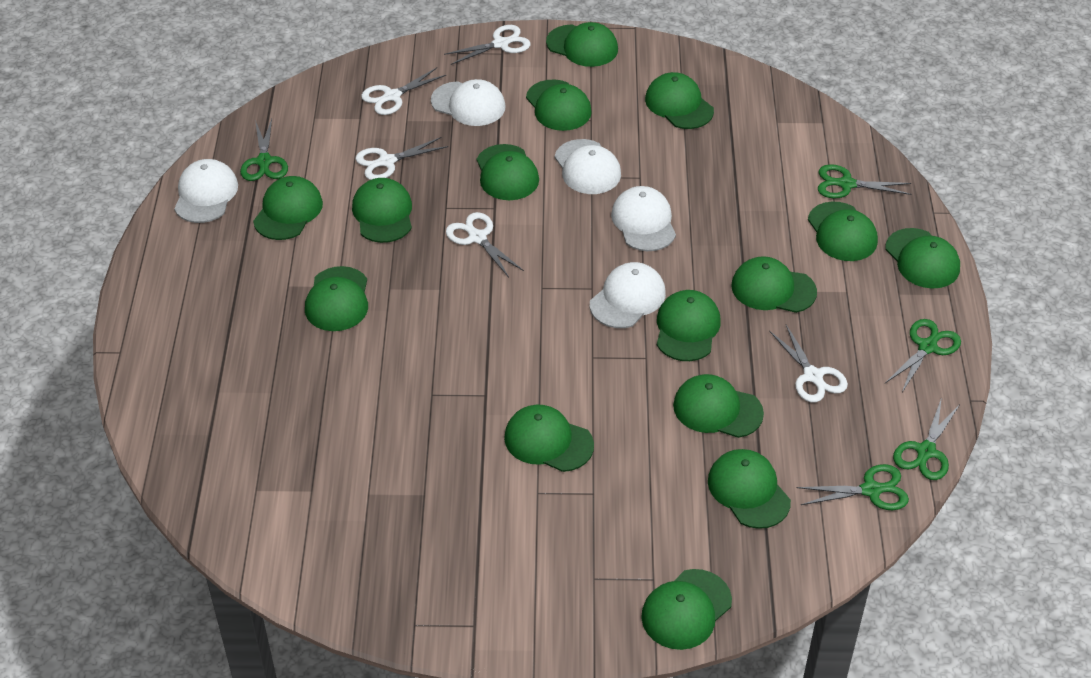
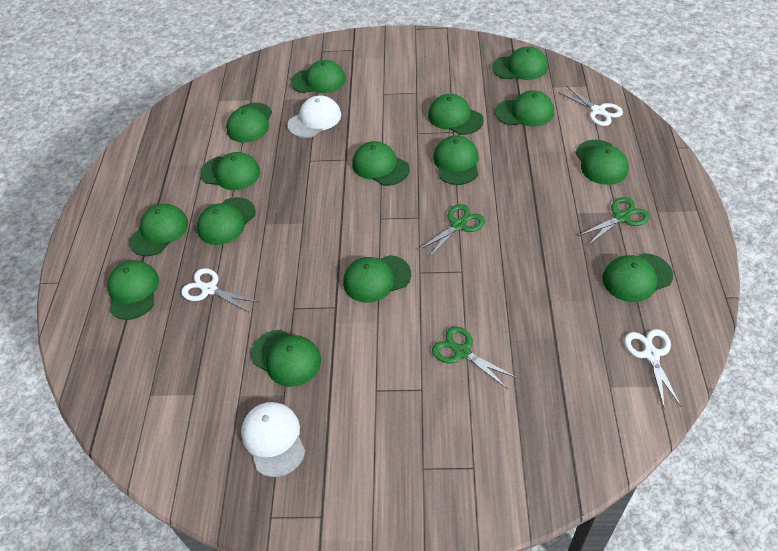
green scissors: 5 -> 3
white cap: 5 -> 2
white scissors: 5 -> 3

